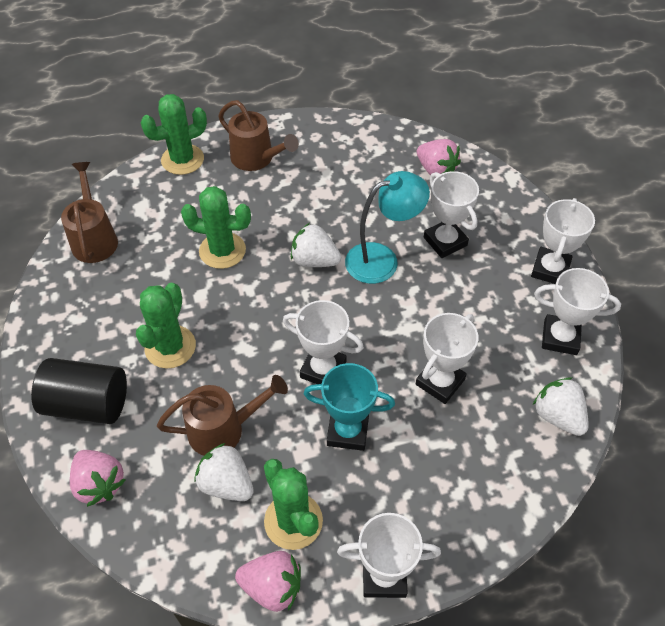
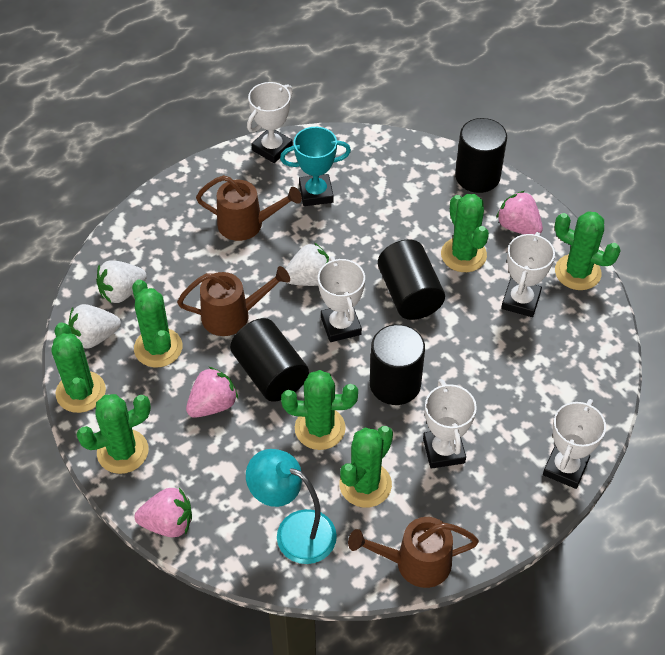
black cylinder: 1 -> 4
green cactus: 4 -> 7
white trophy: 6 -> 5

